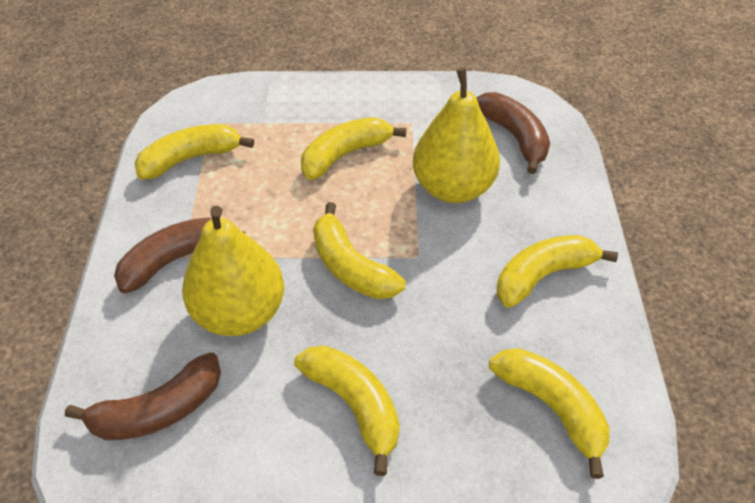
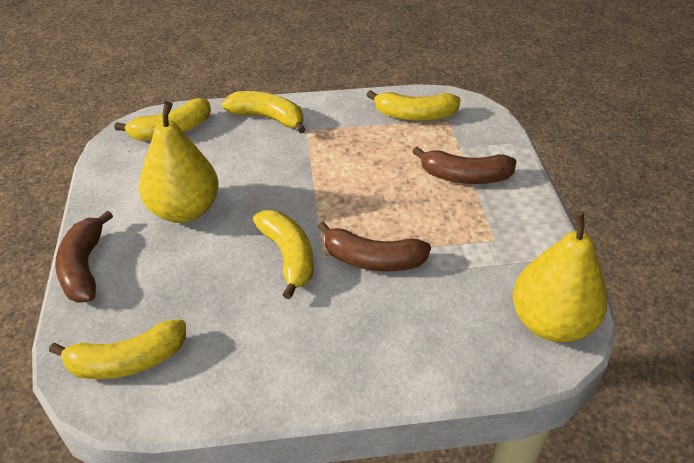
yellow banana: 6 -> 5

